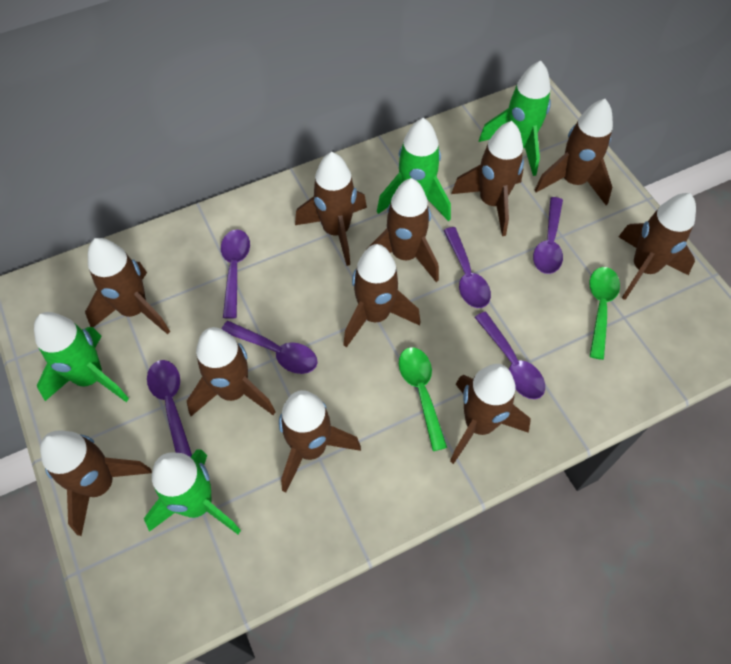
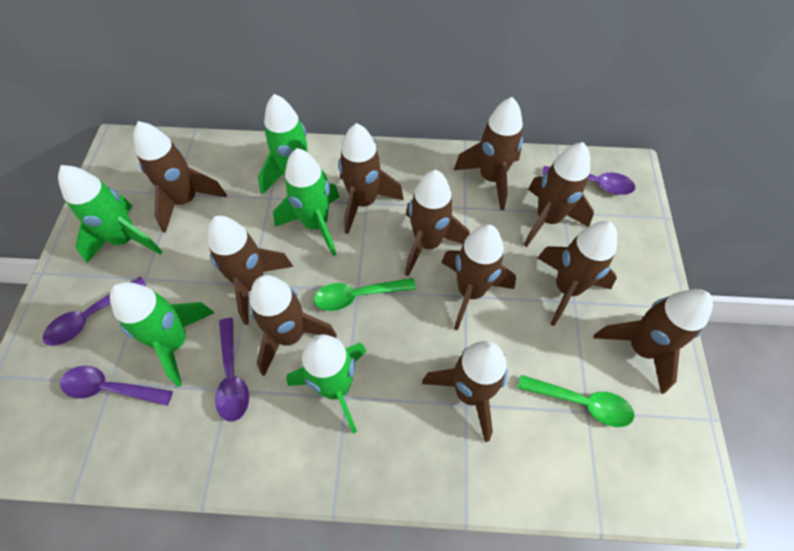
green rocket: 4 -> 5
purple spoon: 6 -> 4

